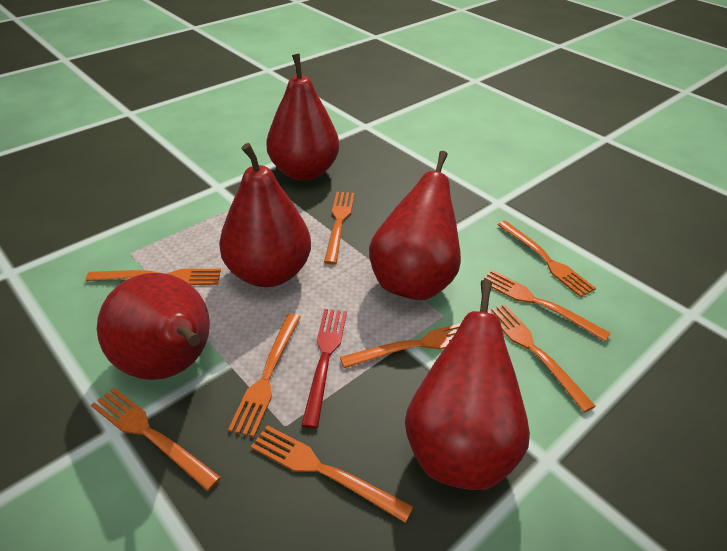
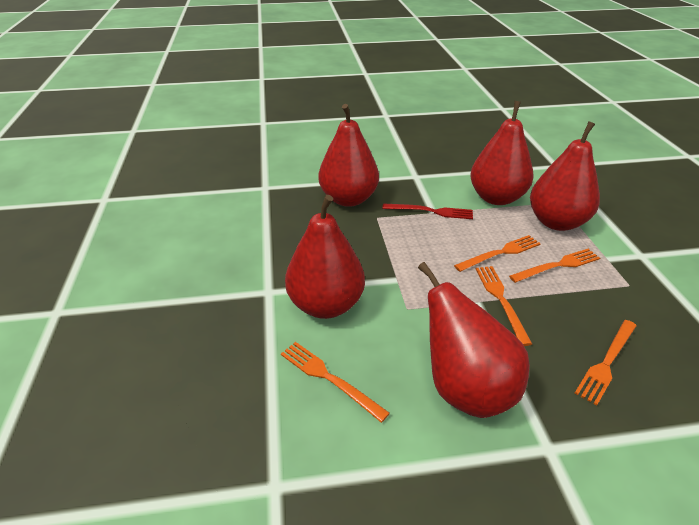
orange fork: 9 -> 5

